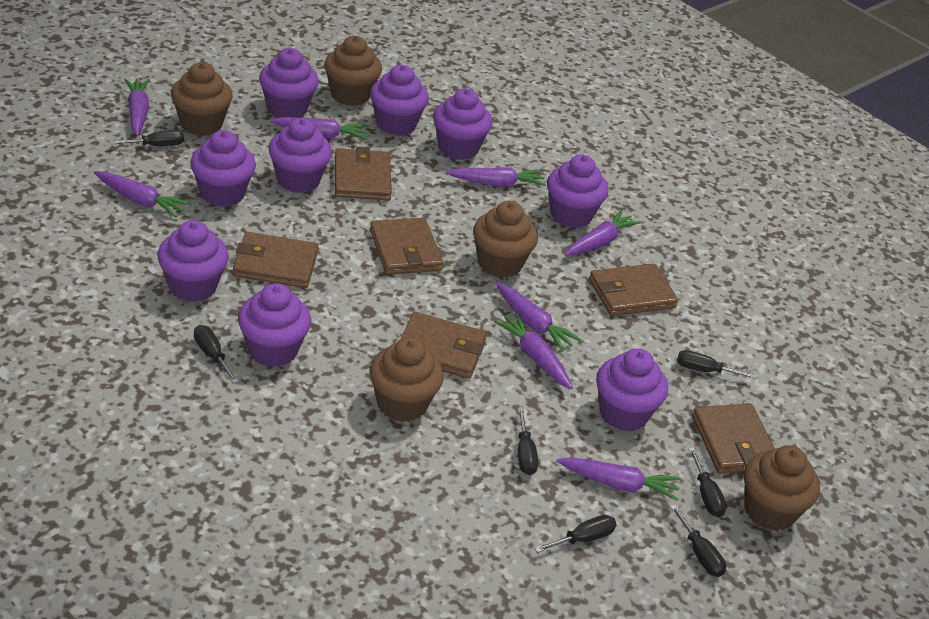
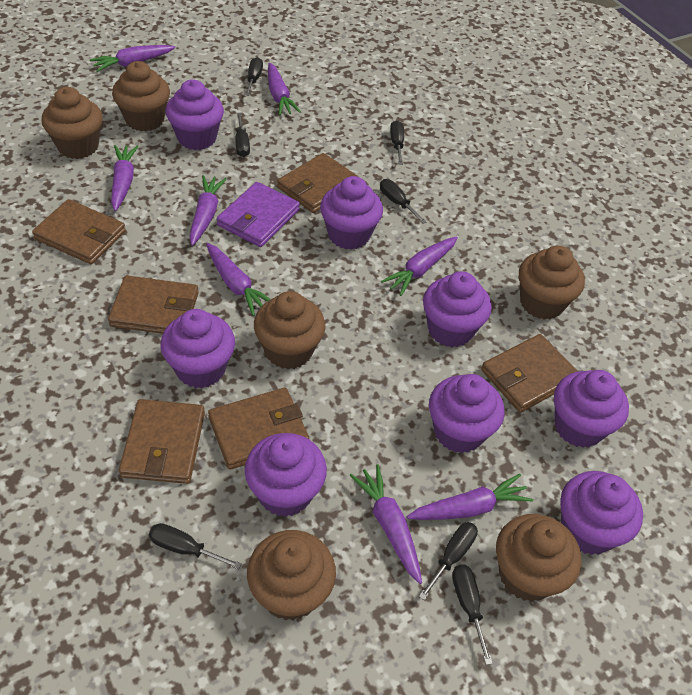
brown cupcake: 5 -> 6
purple cupcake: 9 -> 8
purple wallet: 0 -> 1

